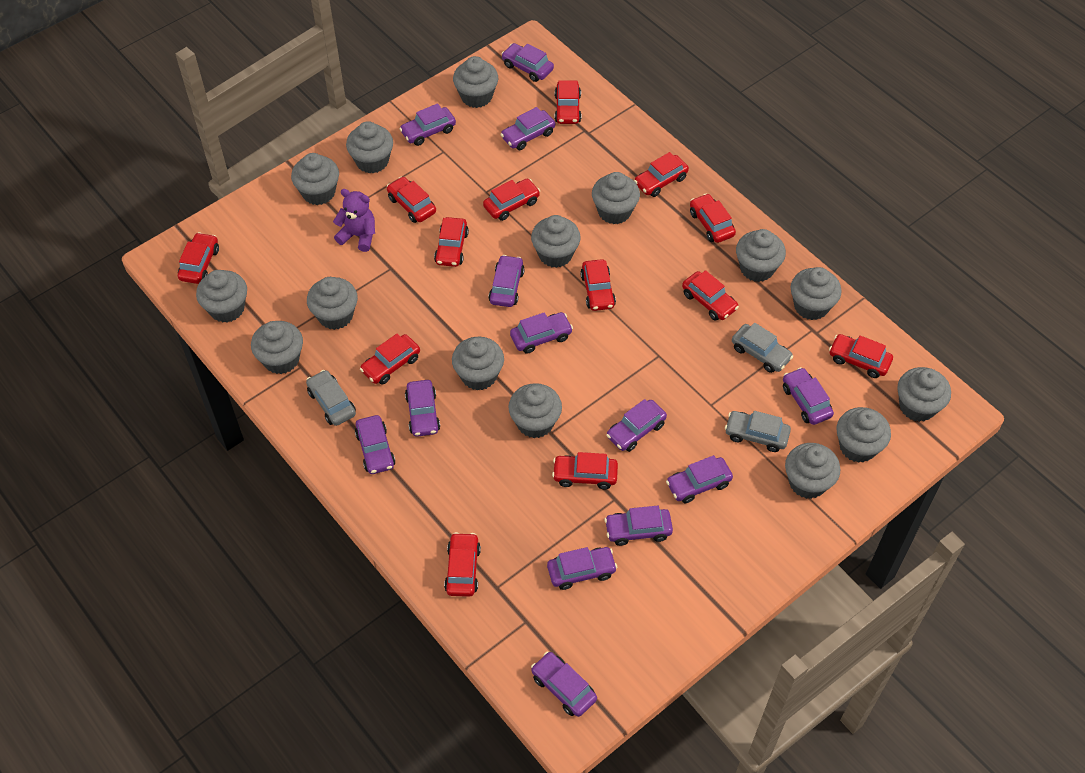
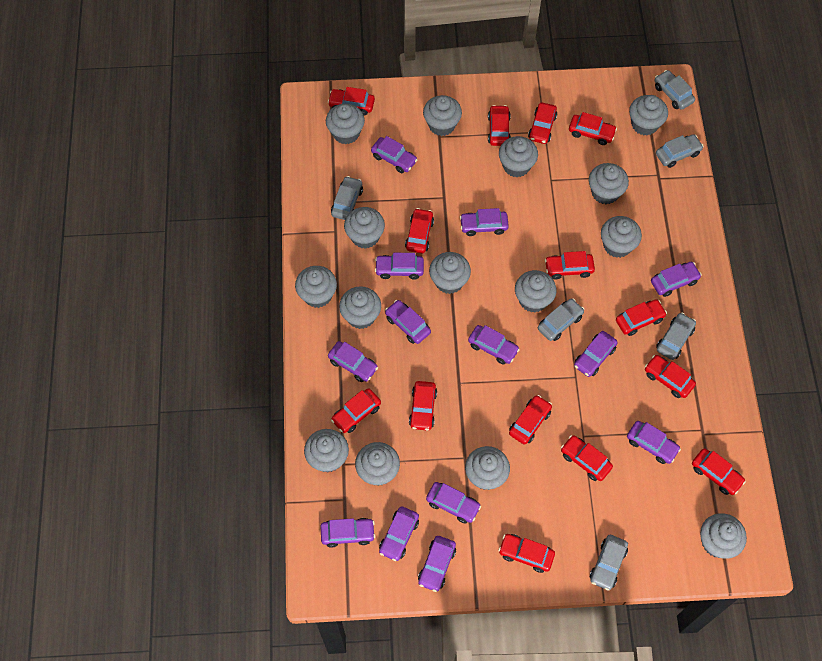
grey car: 3 -> 6
purple teddy bear: 1 -> 0
red car: 13 -> 14

